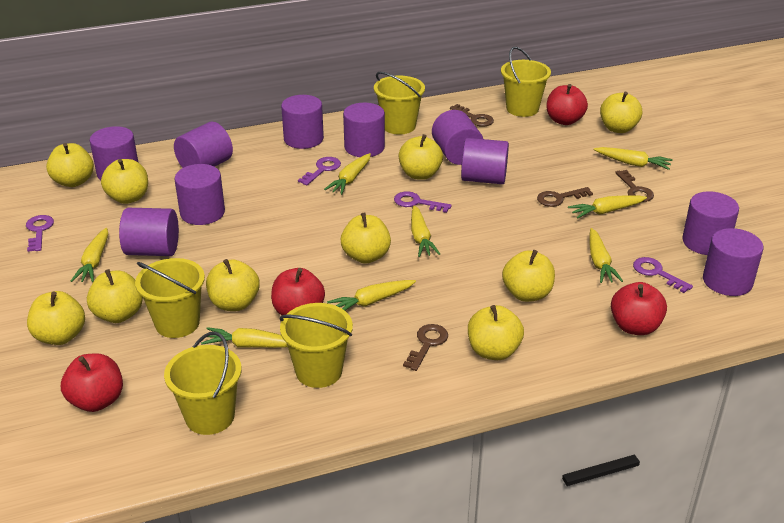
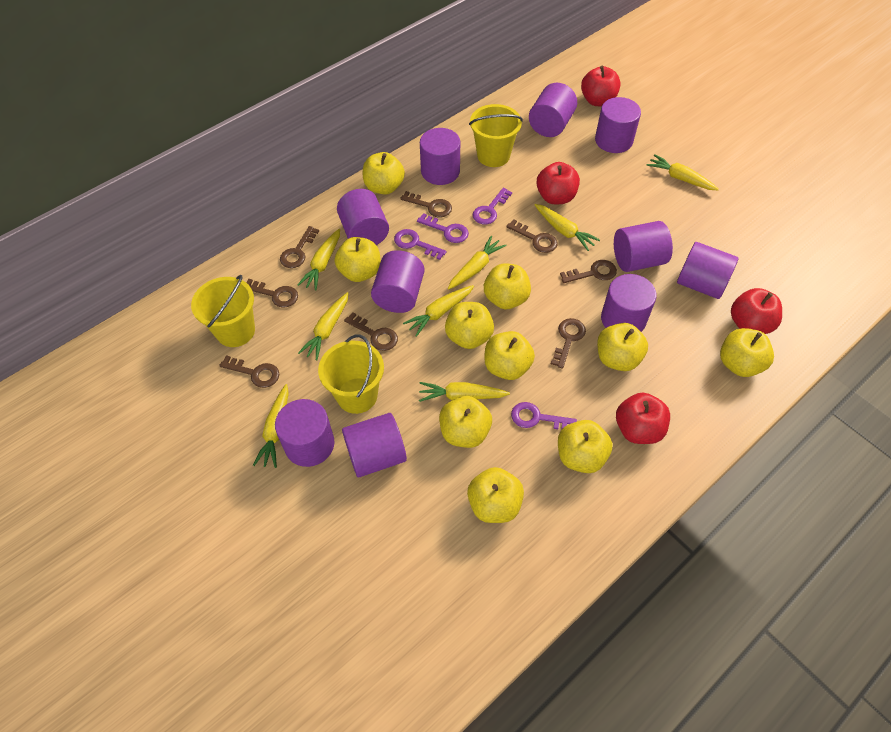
brown key: 4 -> 8
yellow bucket: 5 -> 3

